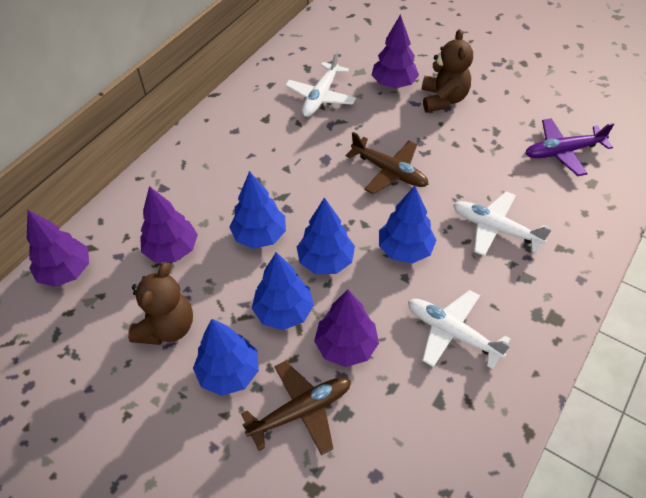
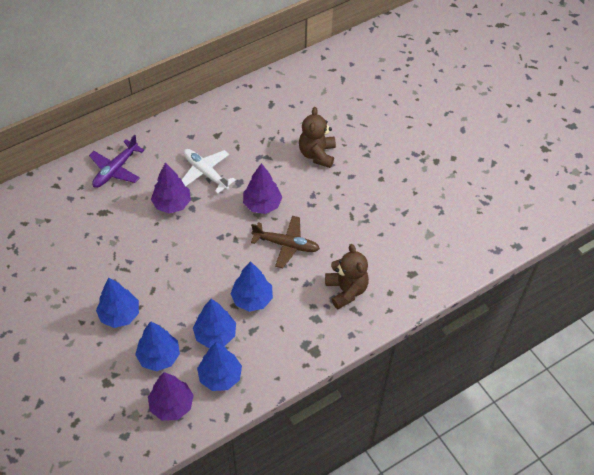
brown plane: 2 -> 1
purple tree: 4 -> 3
white plane: 3 -> 1

